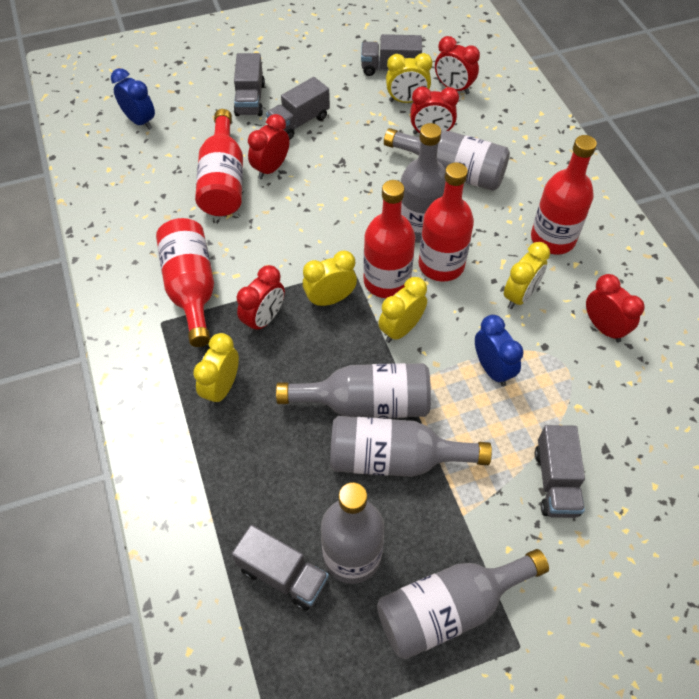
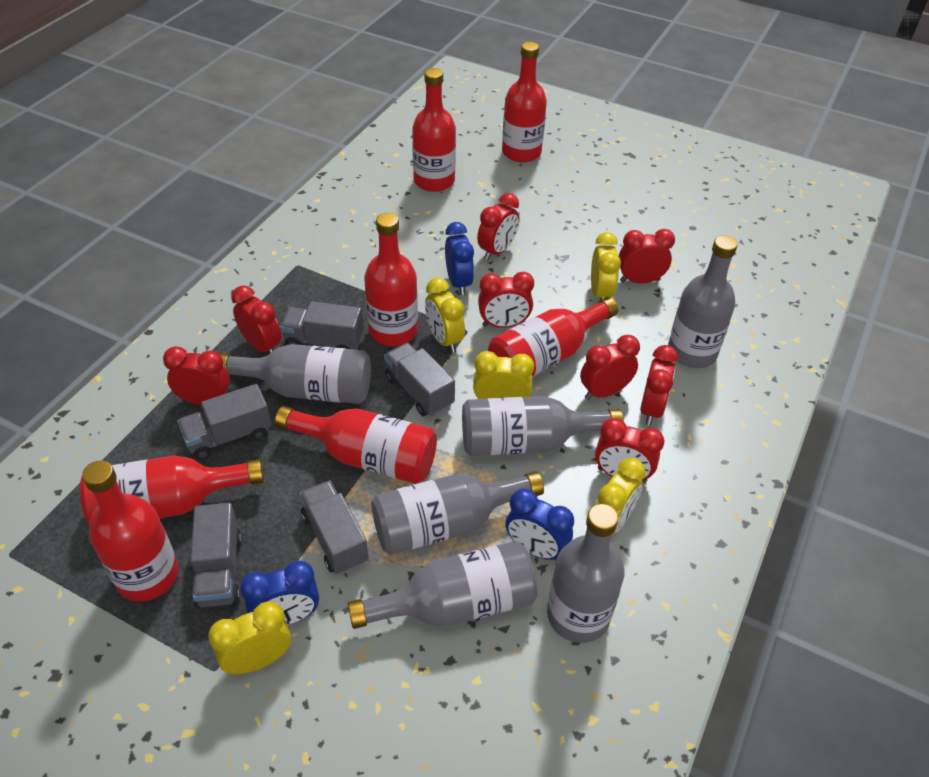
blue clock: 2 -> 3
red bottle: 5 -> 7
red clock: 5 -> 8

